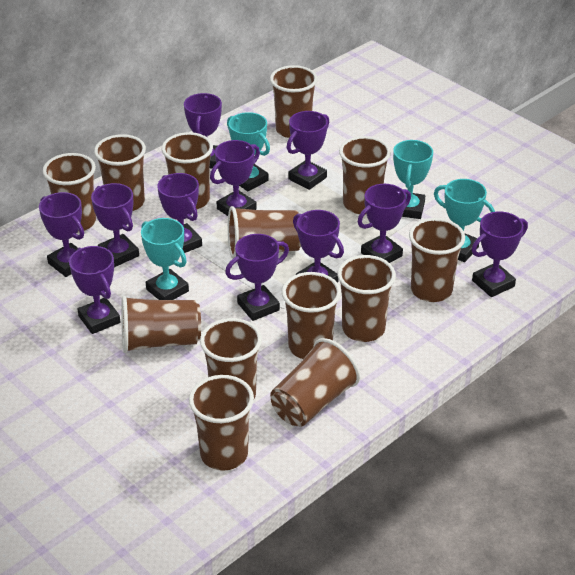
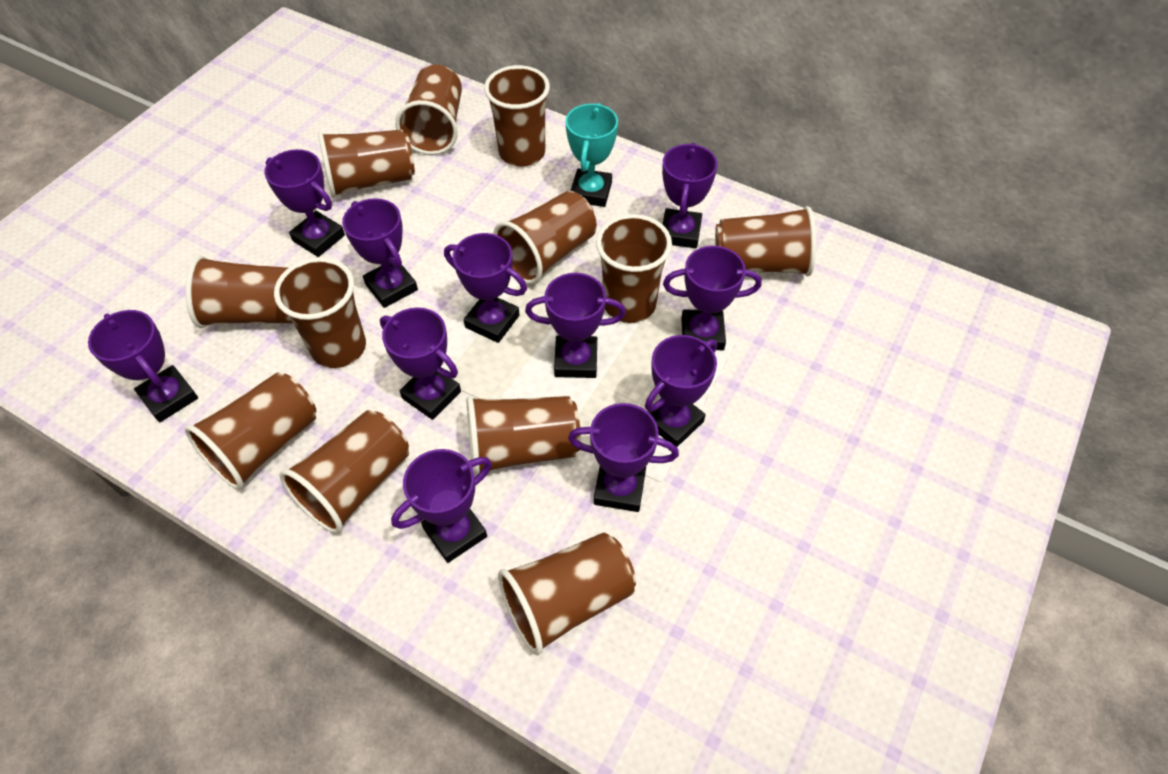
brown cup: 13 -> 12
turquoise trophy: 4 -> 1

